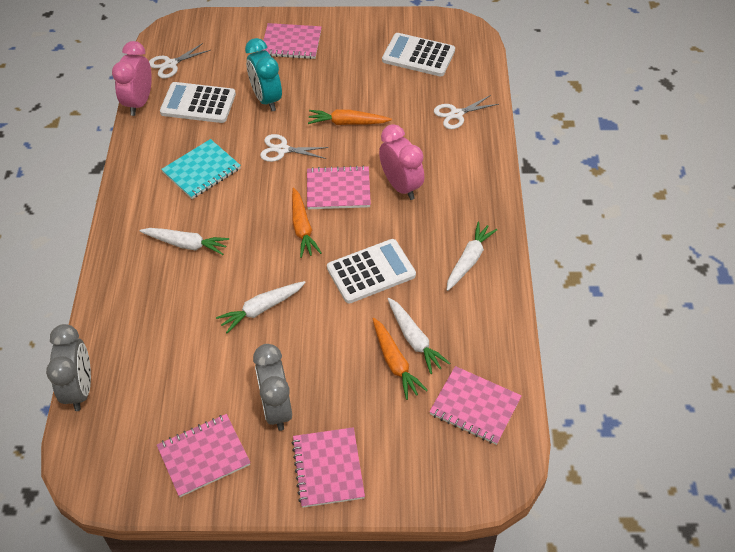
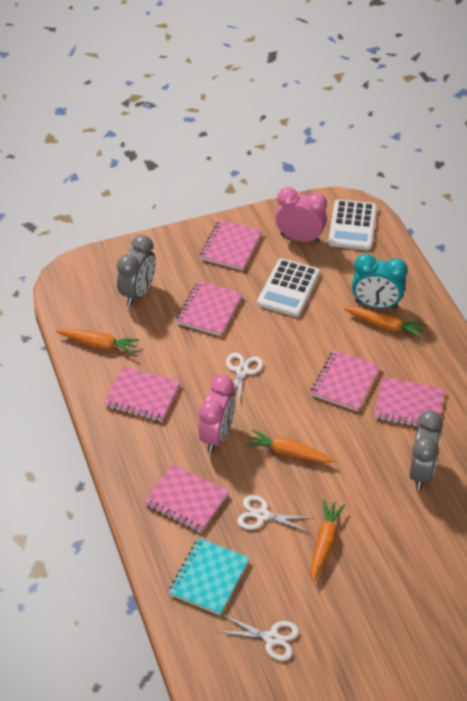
orange carrot: 3 -> 4
pink notebook: 5 -> 6
white calculator: 3 -> 2
white carrot: 4 -> 0

